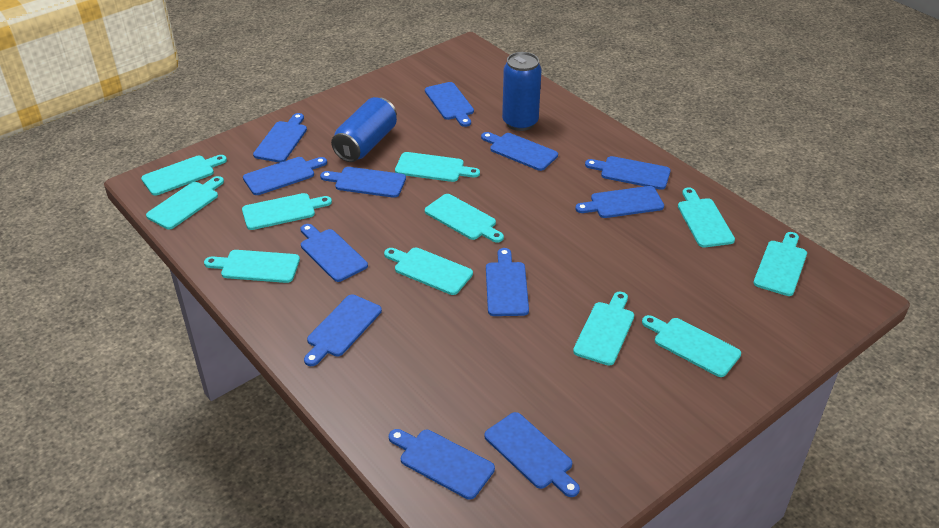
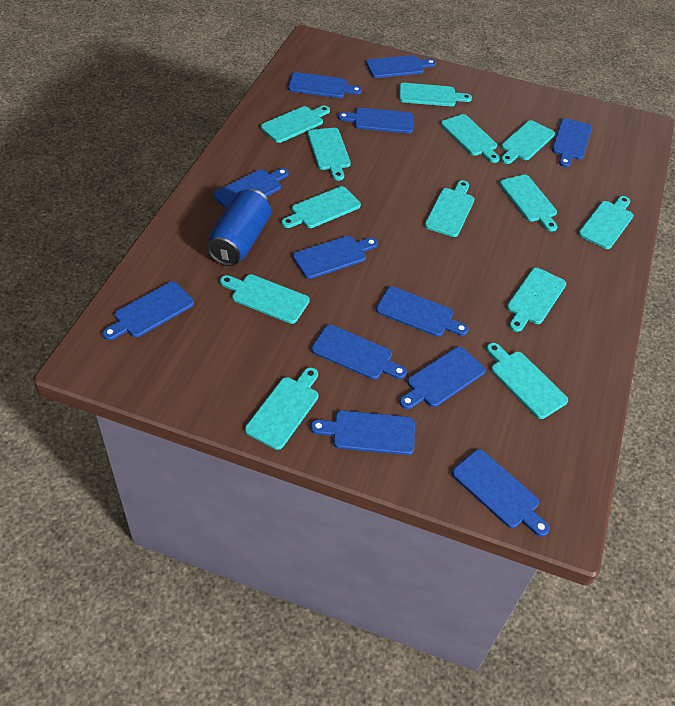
blue can: 2 -> 1
turquoise cutting board: 11 -> 13

